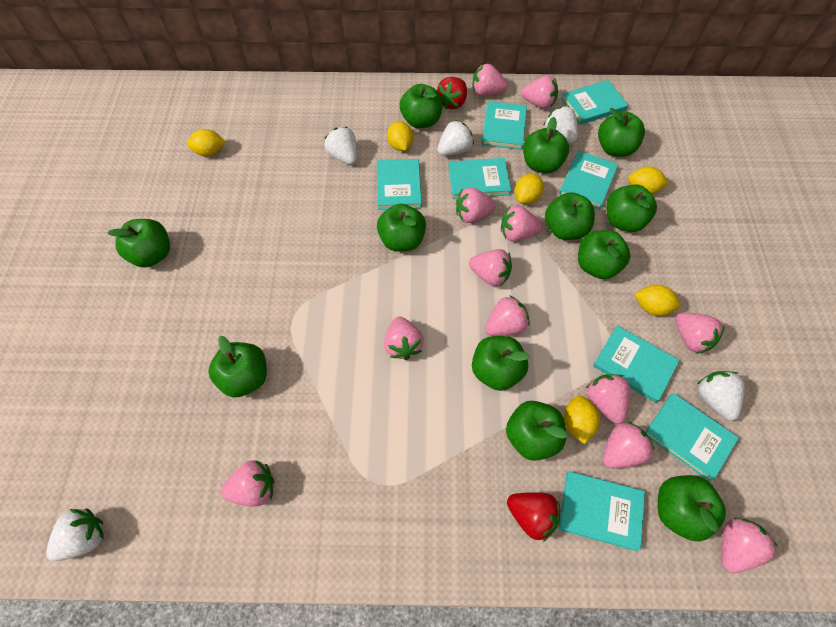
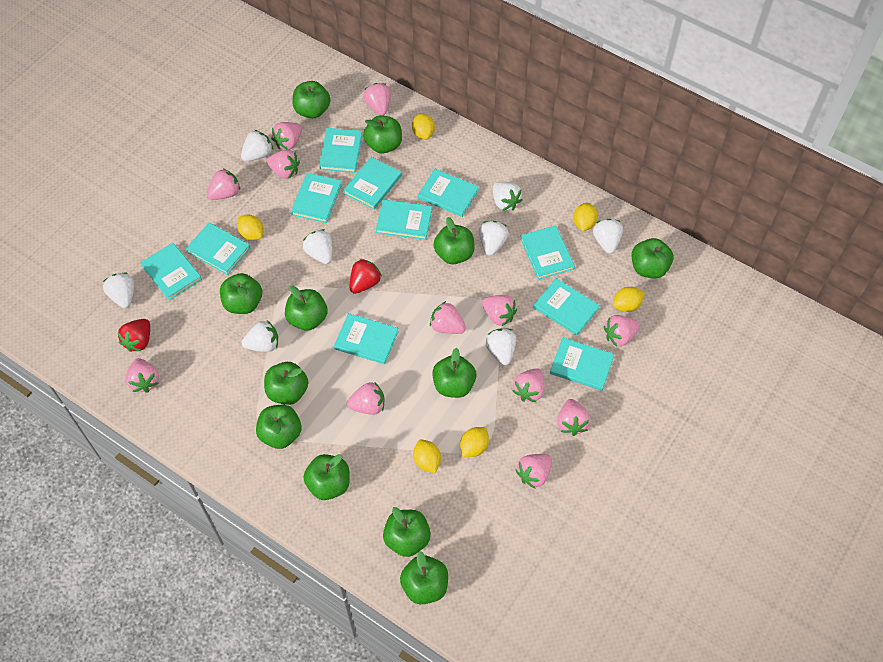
turquoise book: 8 -> 11
white strawberry: 5 -> 8

